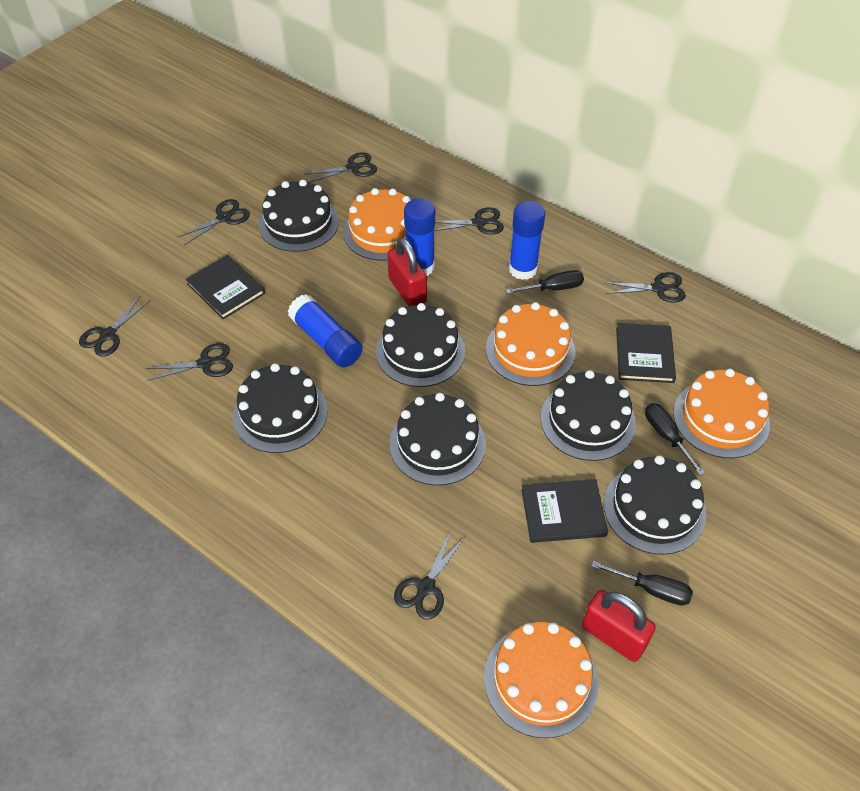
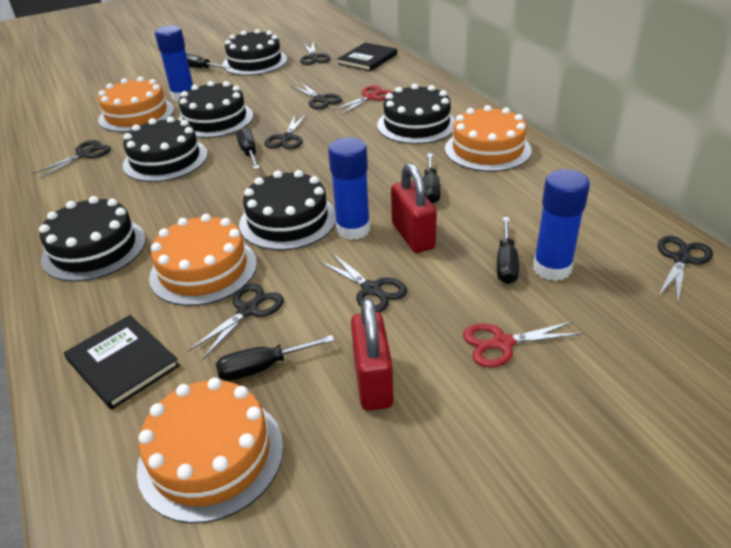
black book: 3 -> 2
black screwdriver: 3 -> 5
red scissors: 0 -> 2

